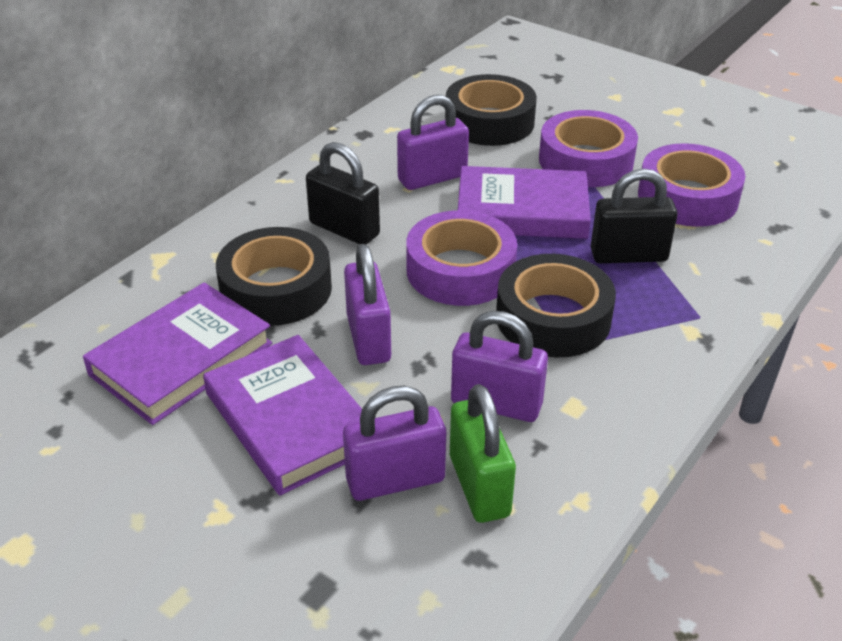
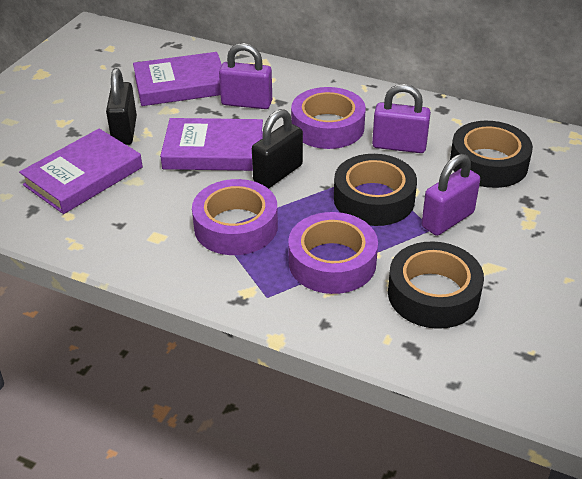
green padlock: 1 -> 0
purple padlock: 4 -> 3

